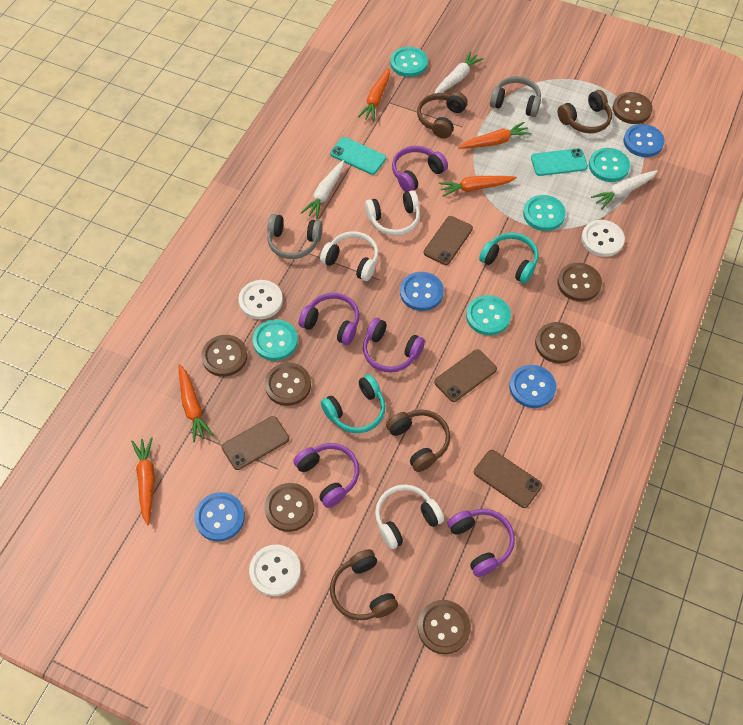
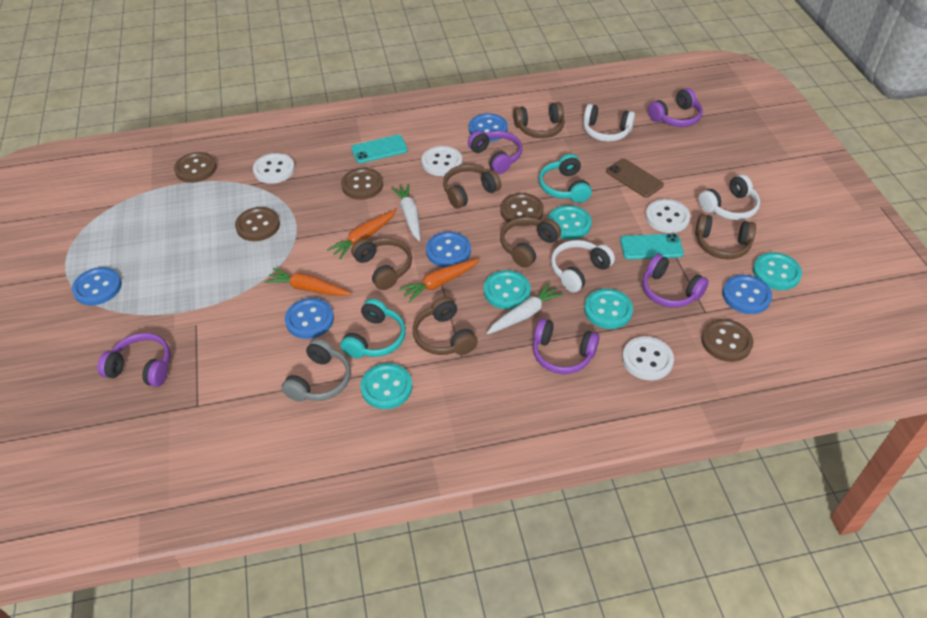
blue button: 4 -> 5
brown button: 7 -> 5
brown headphones: 4 -> 6
brown phone: 4 -> 1
grey headphones: 2 -> 1
orange carrot: 5 -> 3
white button: 3 -> 4
white carrot: 3 -> 2

